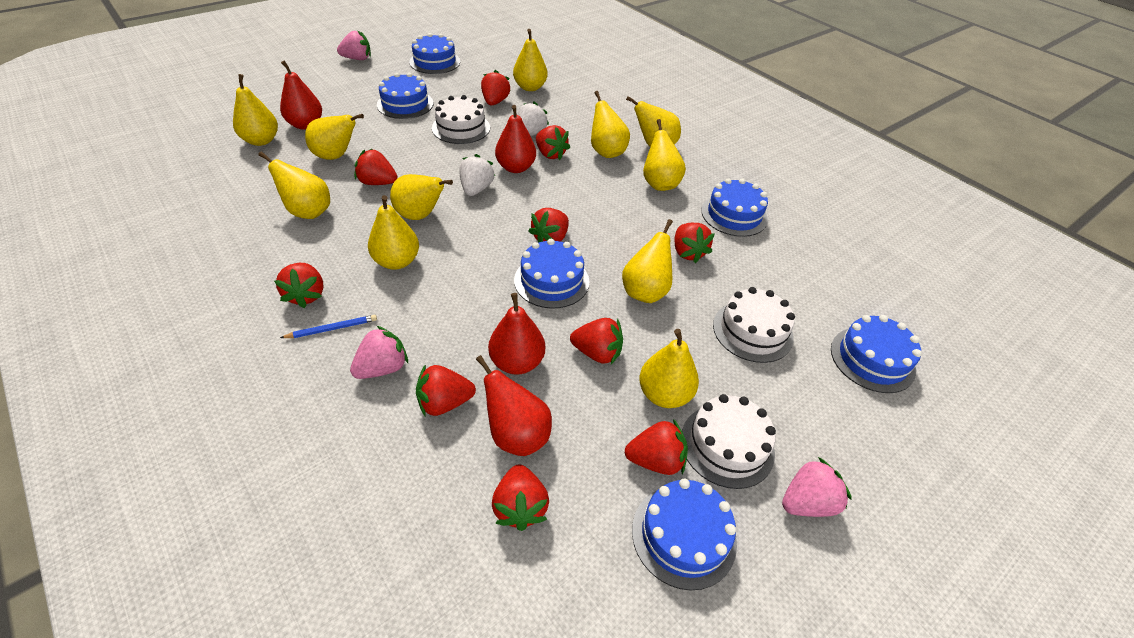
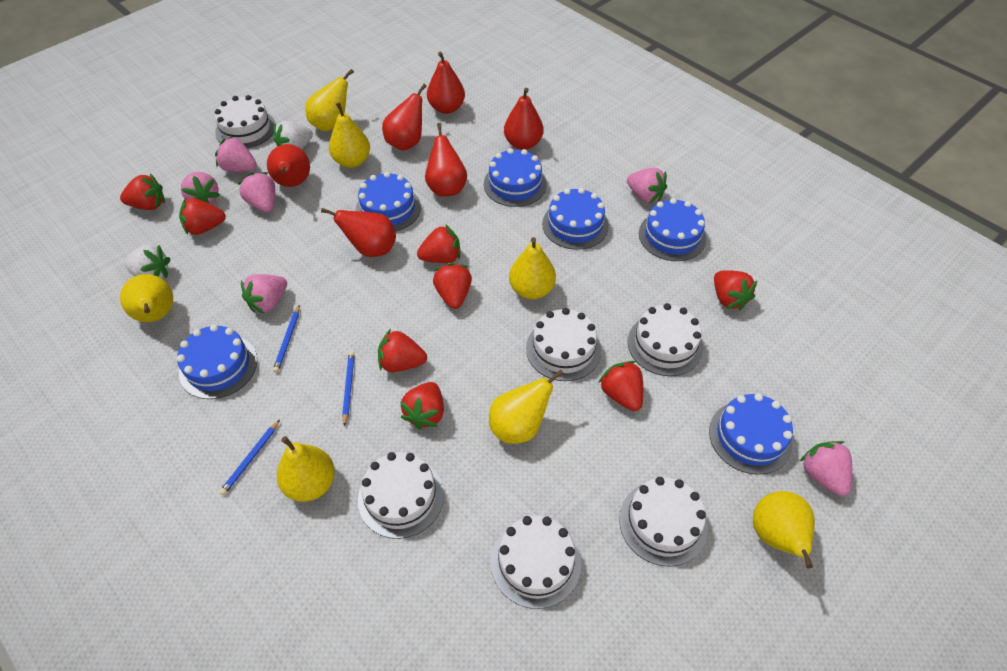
blue pencil: 1 -> 3
pink strawberry: 3 -> 6
red pear: 4 -> 6
red strawberry: 10 -> 8
white cake: 3 -> 6
yellow pear: 11 -> 7

